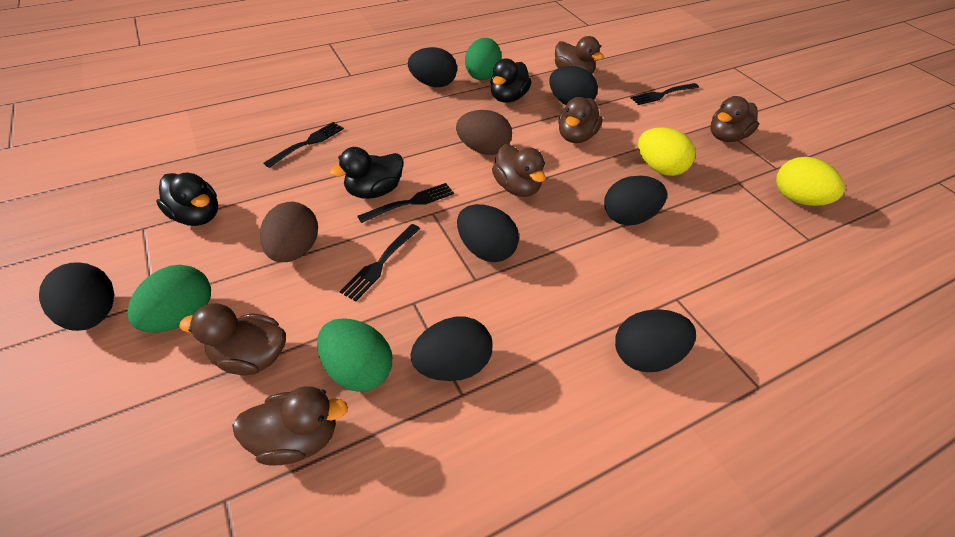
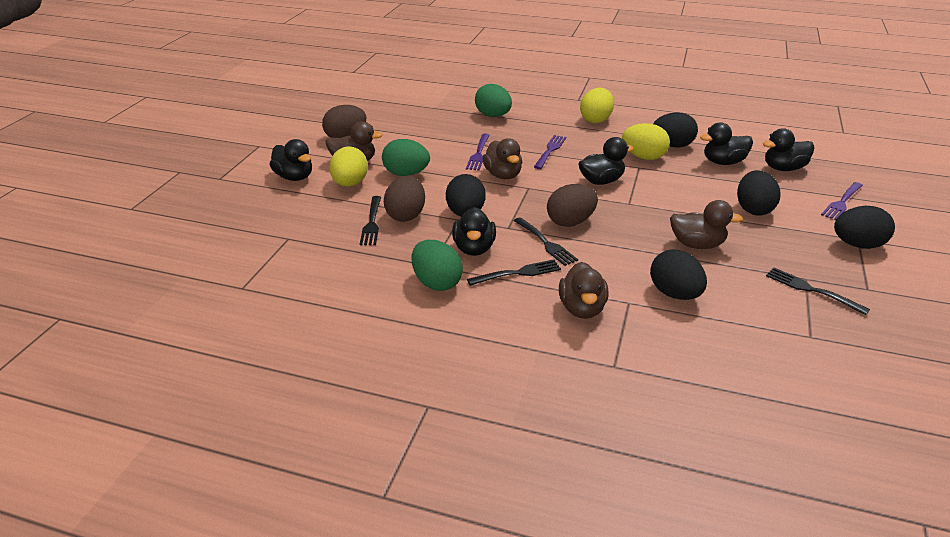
black duck: 3 -> 5
black egg: 7 -> 5
brown duck: 6 -> 4
brown egg: 2 -> 3
purple fork: 0 -> 3
yellow egg: 2 -> 3

